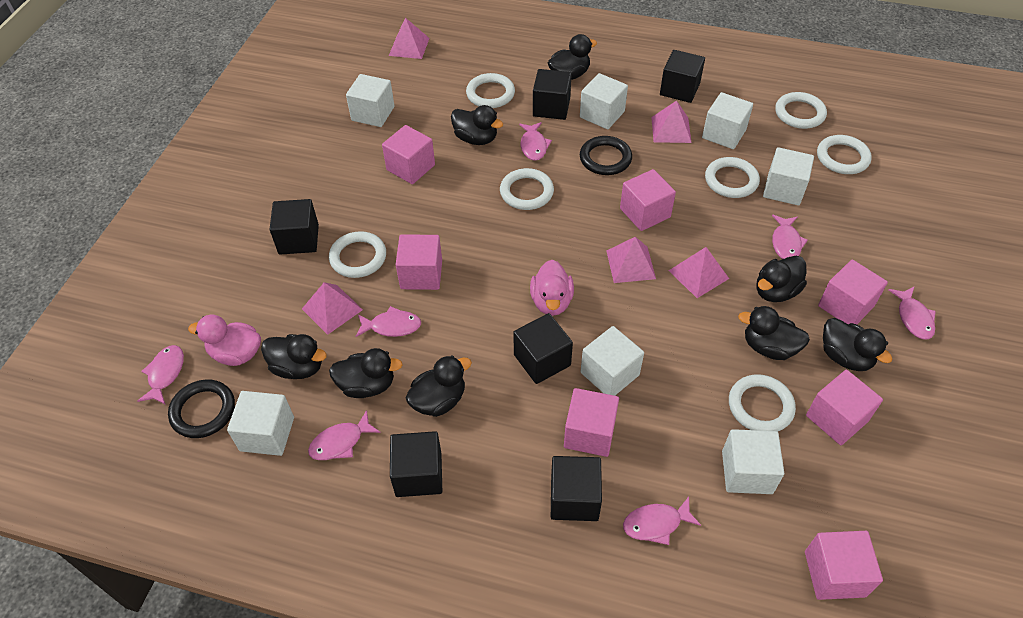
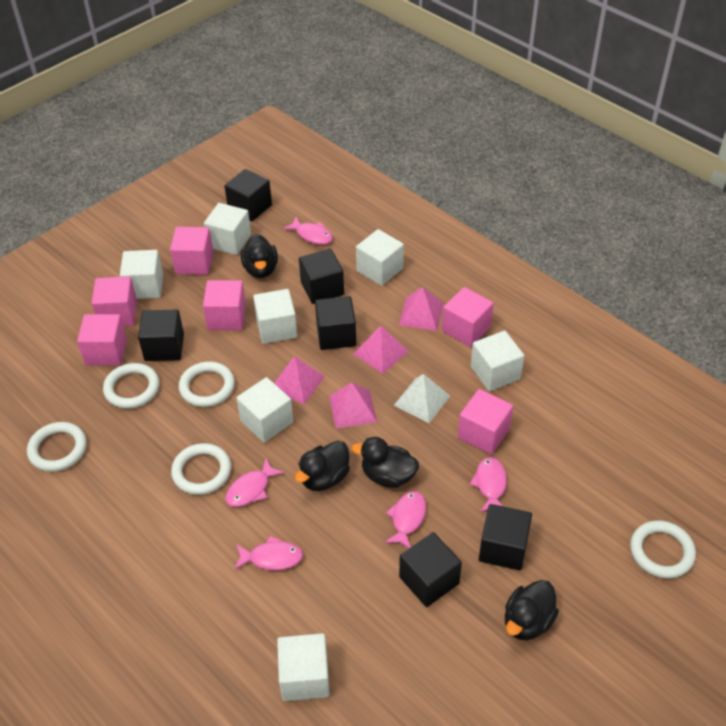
black duck: 8 -> 4
black ring: 2 -> 0
pink cube: 7 -> 6
pink duck: 2 -> 0
pink fish: 7 -> 5
pink pyramid: 5 -> 4
white pyramid: 0 -> 1
white ring: 7 -> 5

